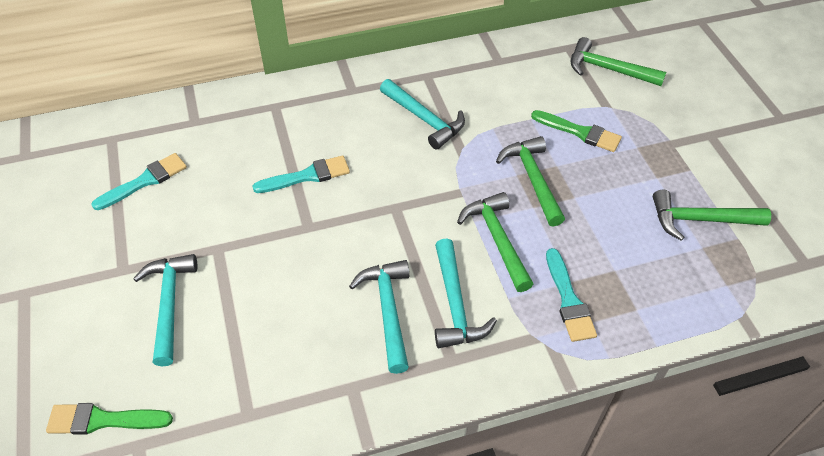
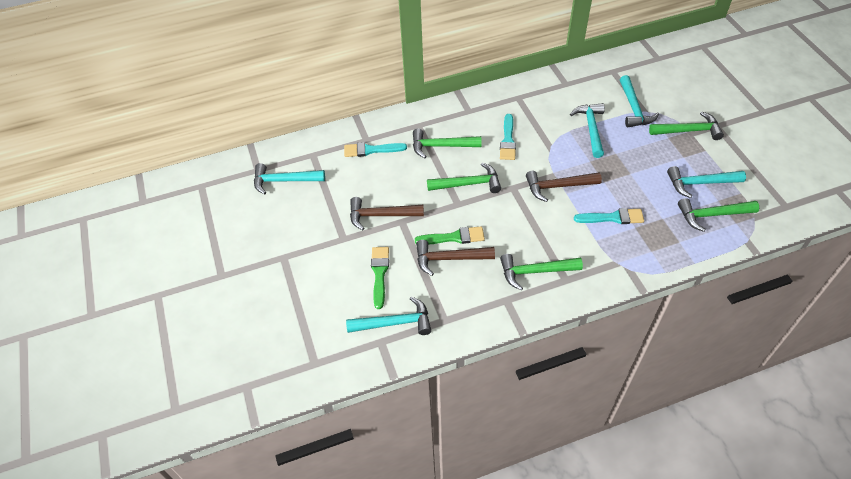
brown hammer: 0 -> 3
green hammer: 4 -> 5
turquoise hammer: 4 -> 5

